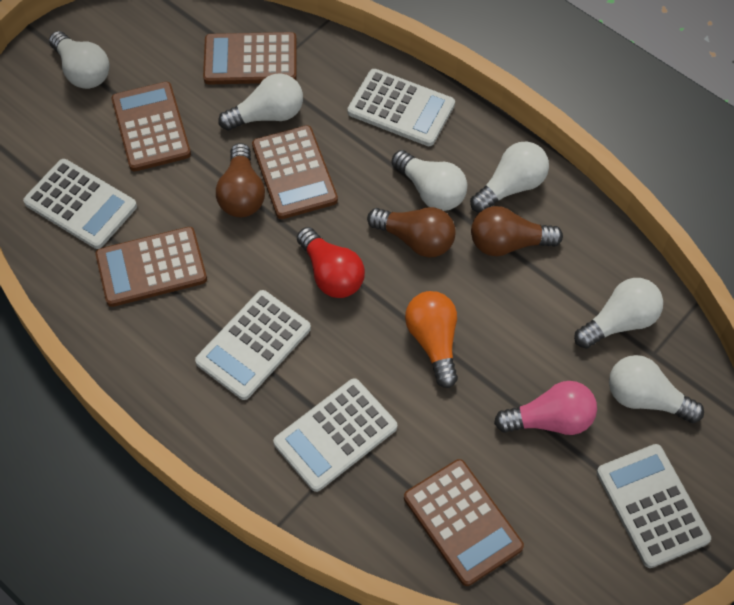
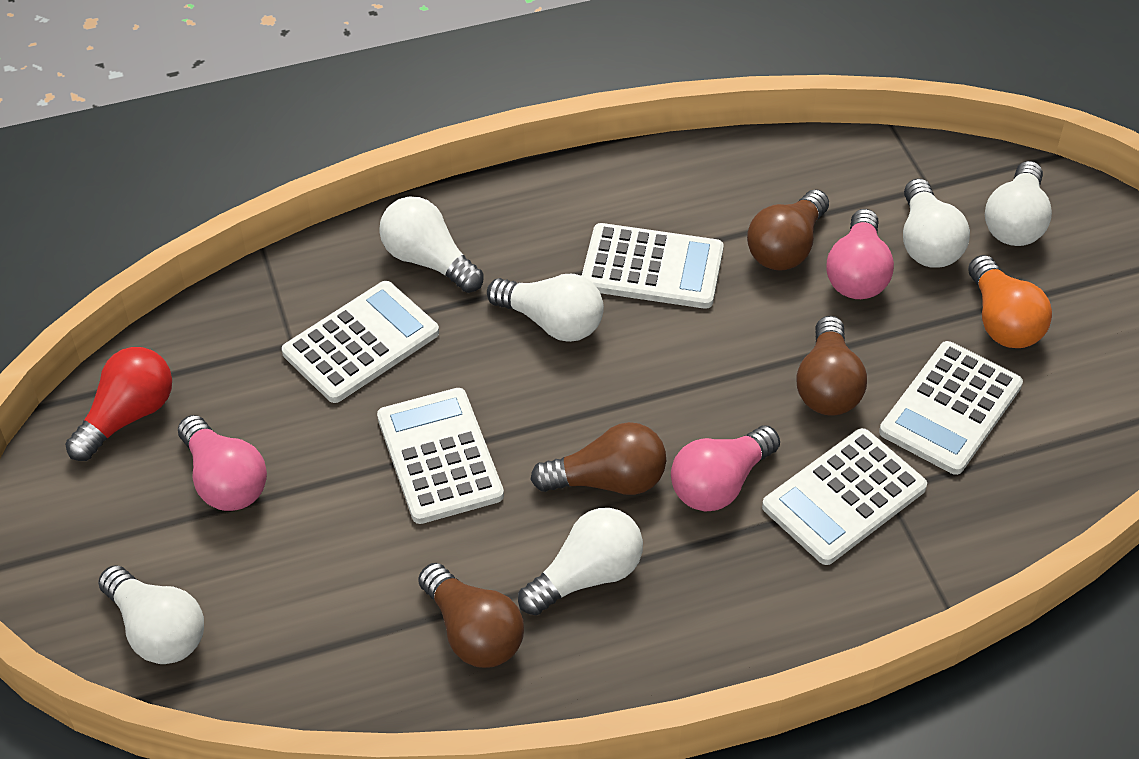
brown calculator: 5 -> 0
brown light bulb: 3 -> 4
pink light bulb: 1 -> 3

